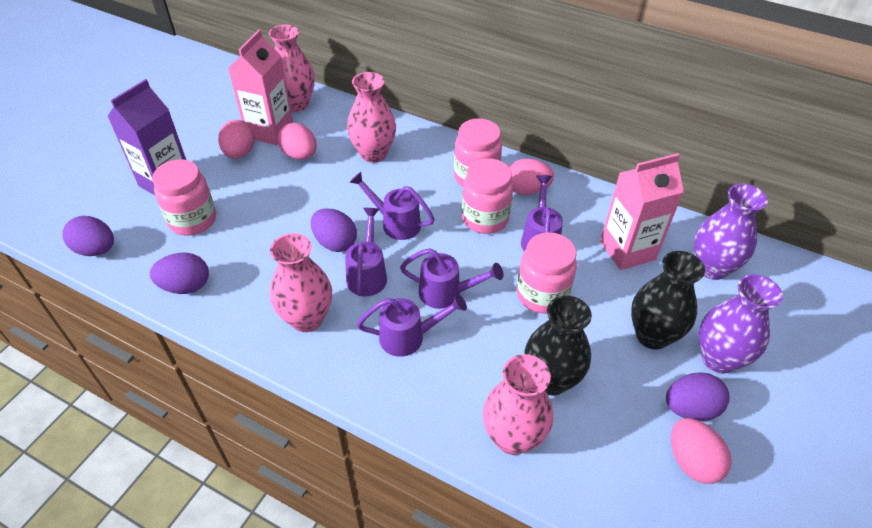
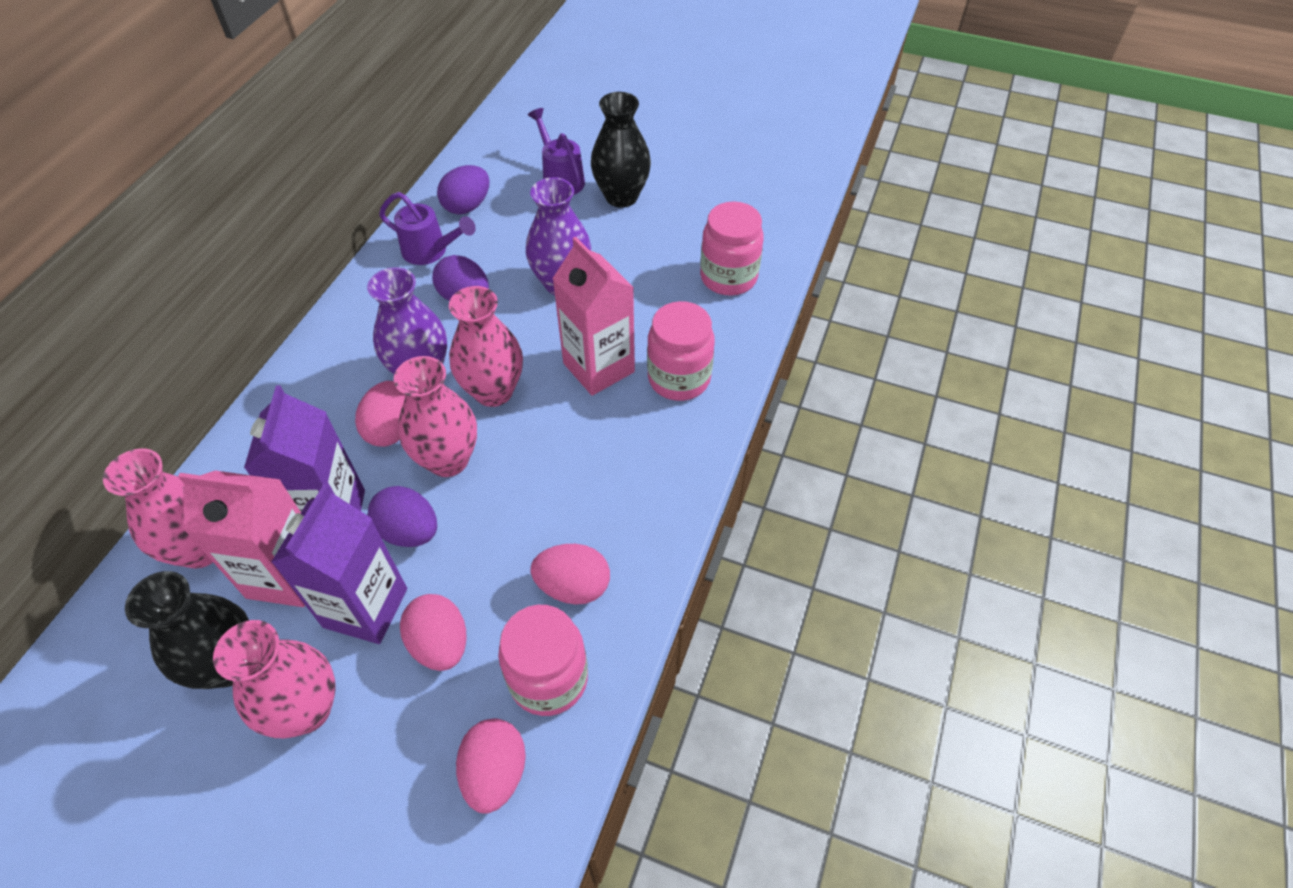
pink jar: 4 -> 3
purple carton: 1 -> 2
purple egg: 4 -> 3
purple watering can: 5 -> 2

